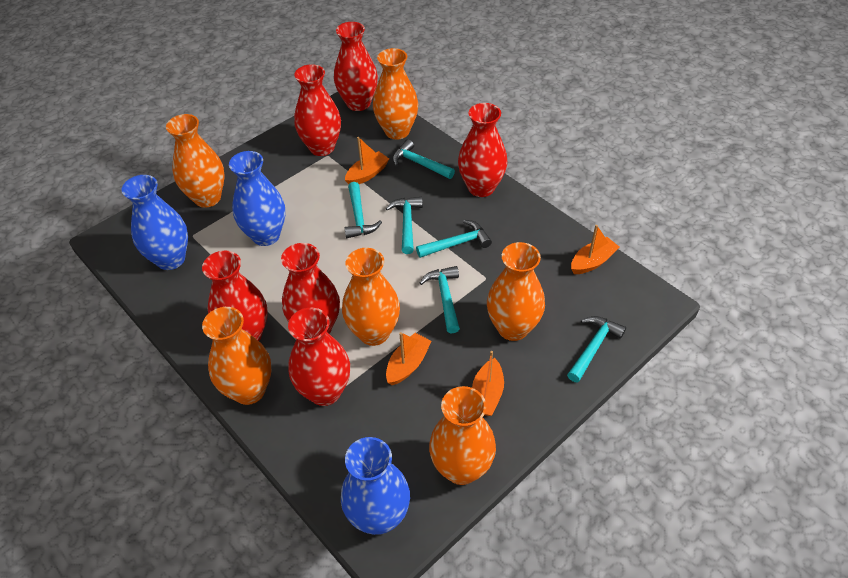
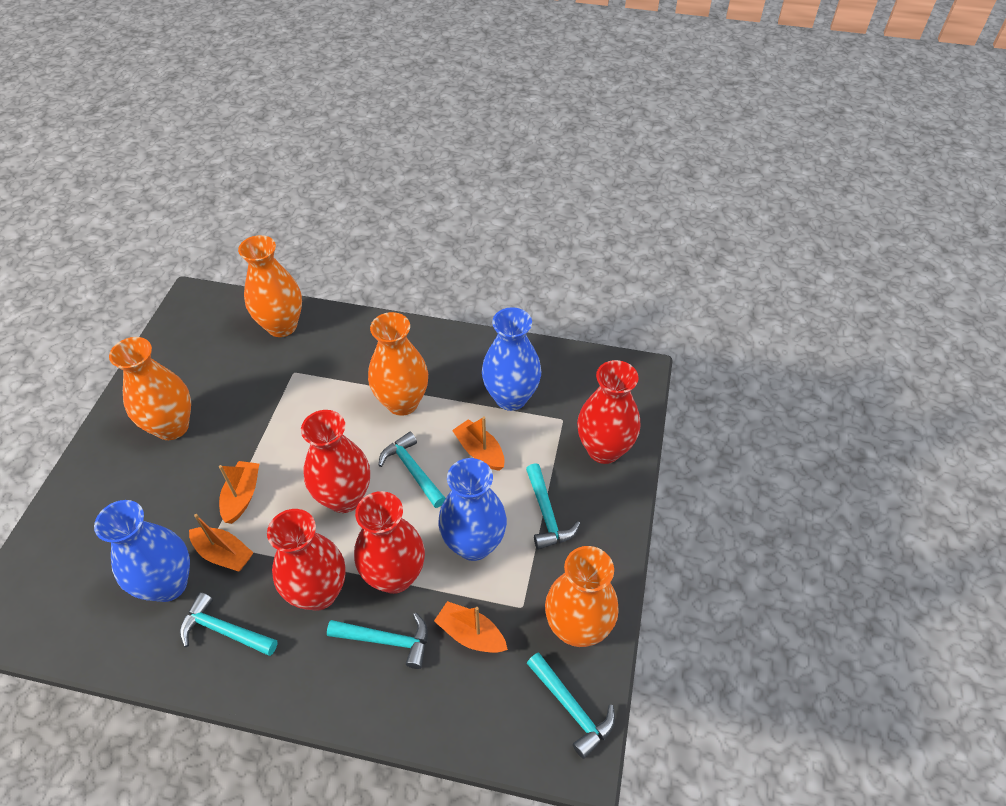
orange vase: 6 -> 4
red vase: 6 -> 4
turquoise hammer: 6 -> 5

